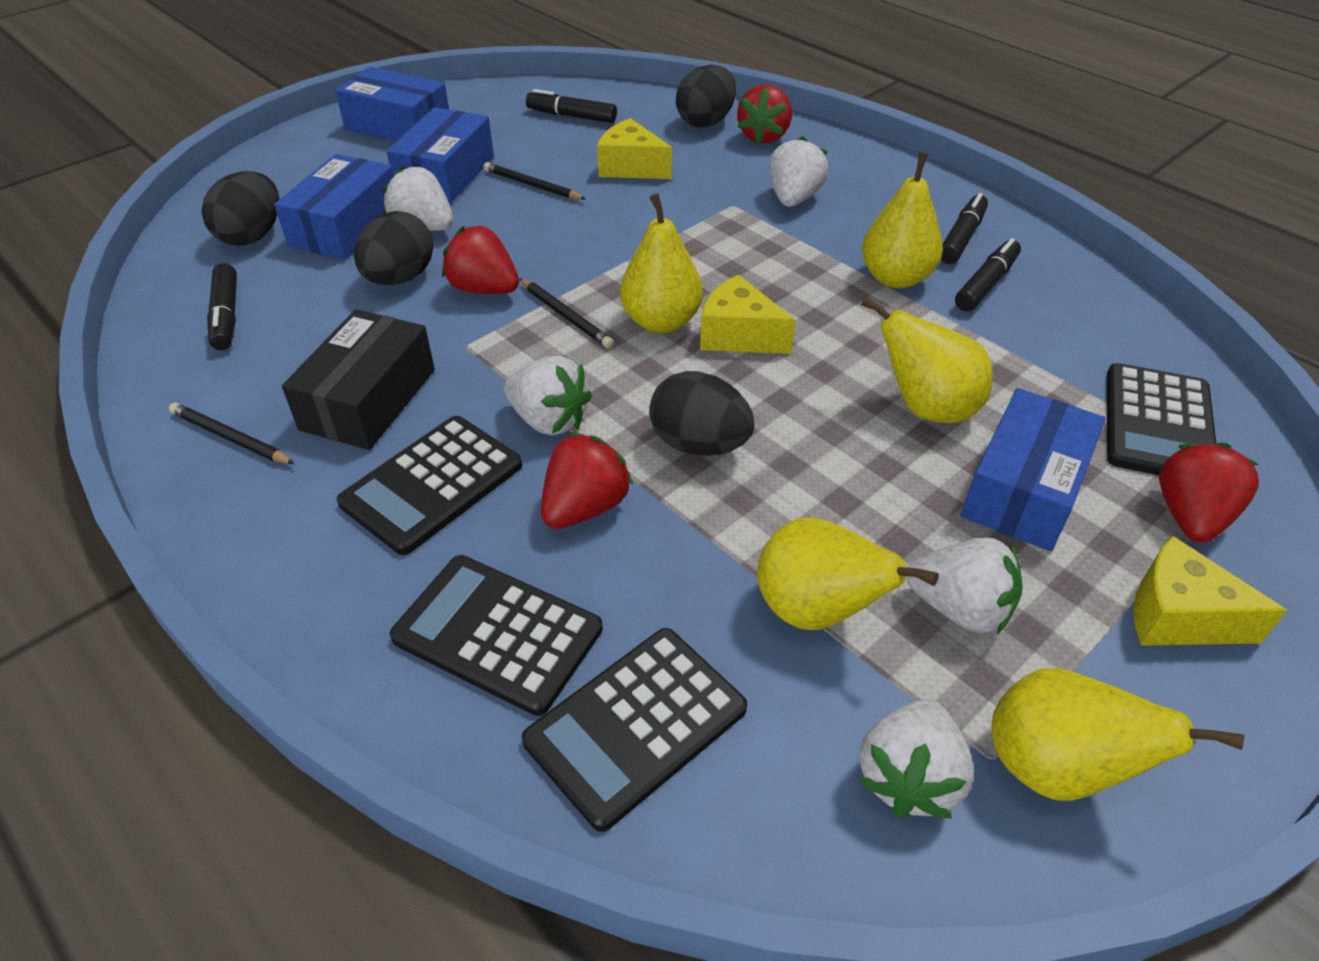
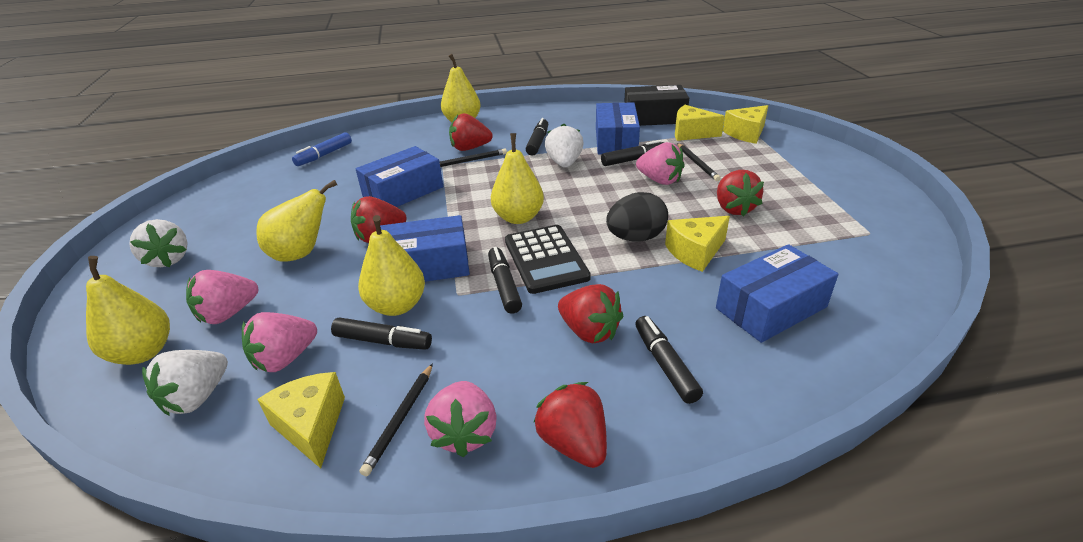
black calculator: 4 -> 1
black egg: 4 -> 1
black marker: 4 -> 5
blue marker: 0 -> 1
pink strawberry: 0 -> 4
red strawberry: 4 -> 5
white strawberry: 5 -> 3
yellow cheese: 3 -> 4

